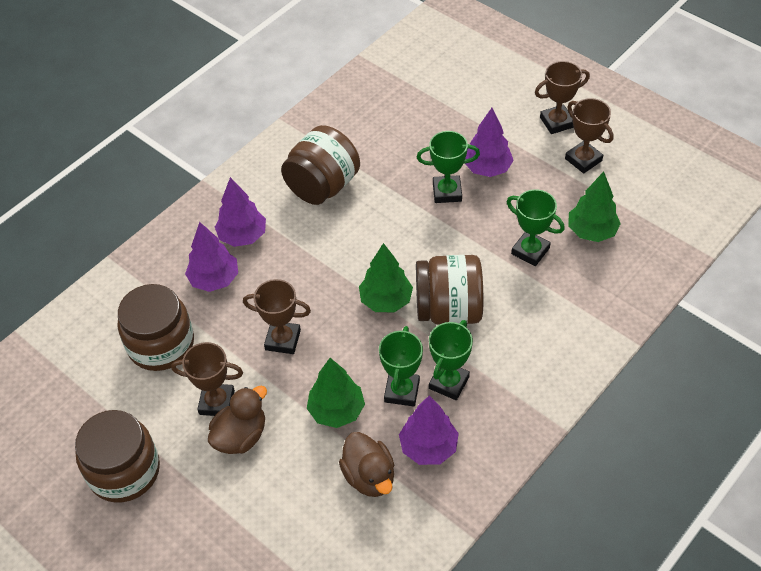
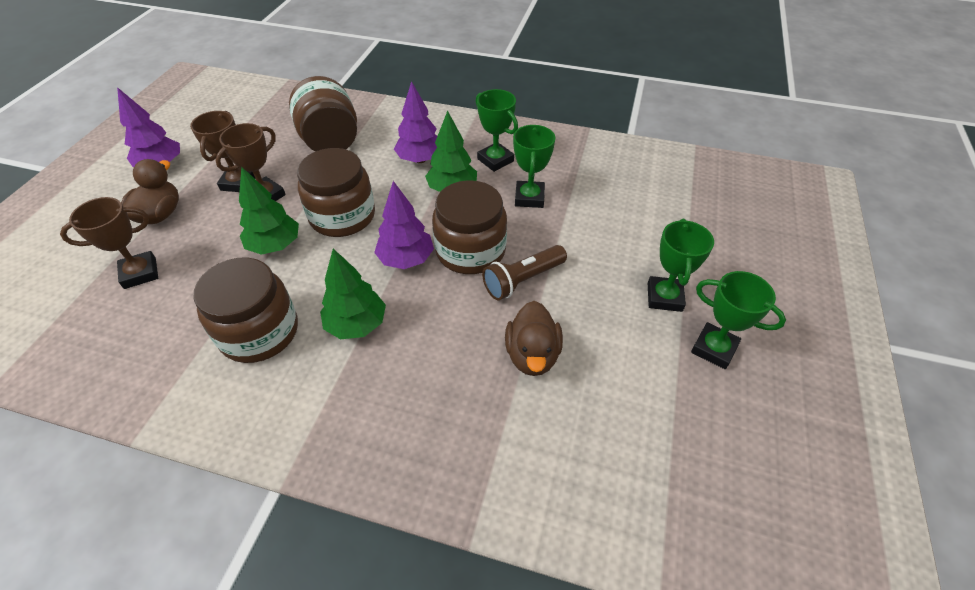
brown flashlight: 0 -> 1
brown trophy: 4 -> 3
purple tree: 4 -> 3

